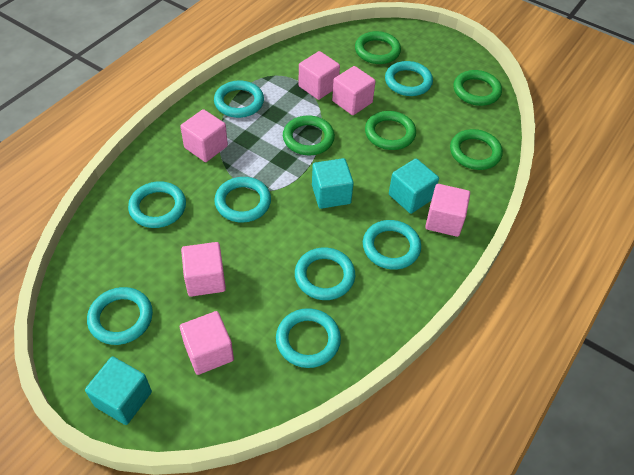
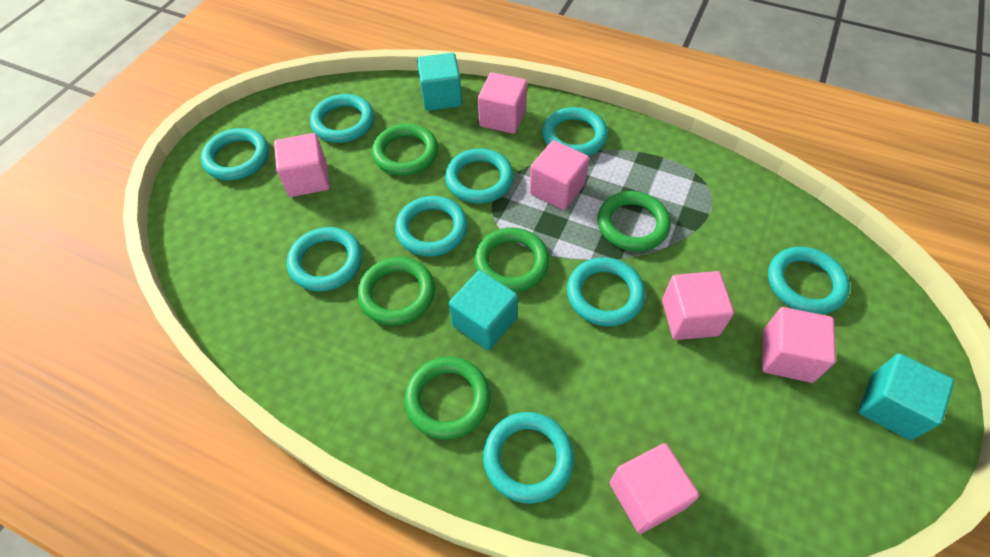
turquoise ring: 8 -> 9

